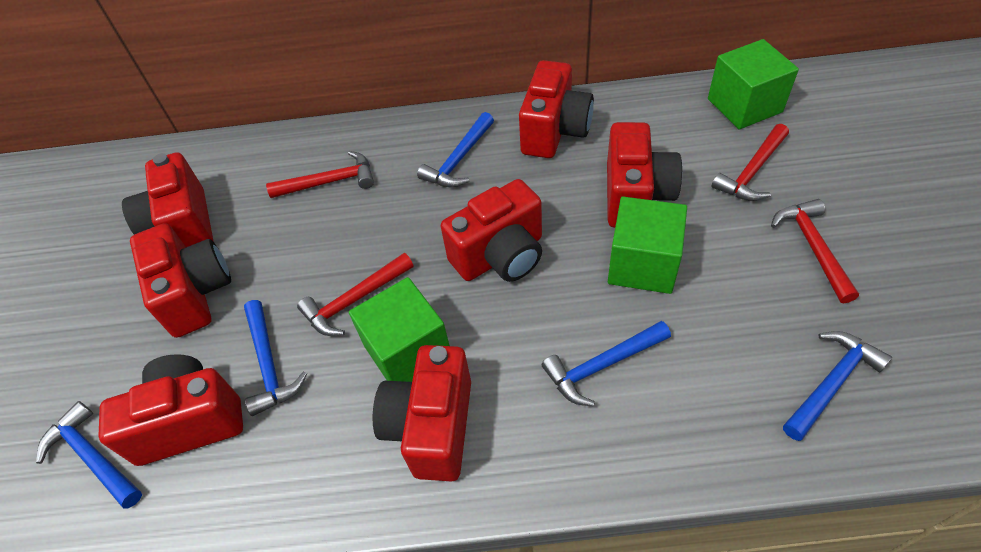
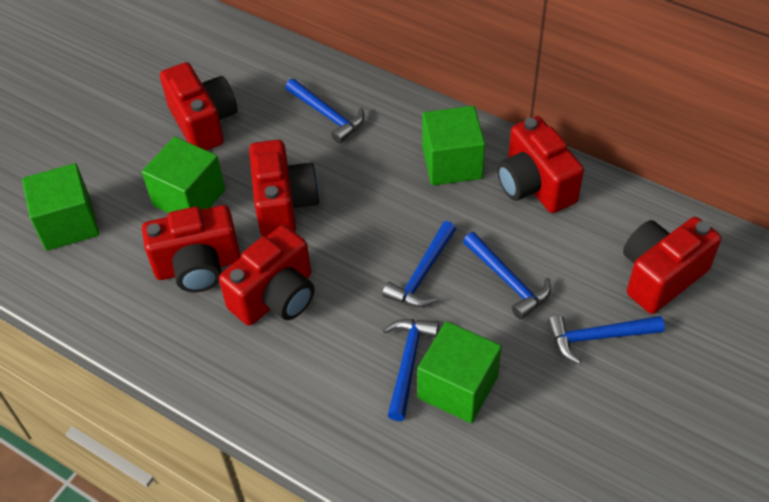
green cube: 3 -> 4
red camera: 7 -> 6
red hammer: 4 -> 0

